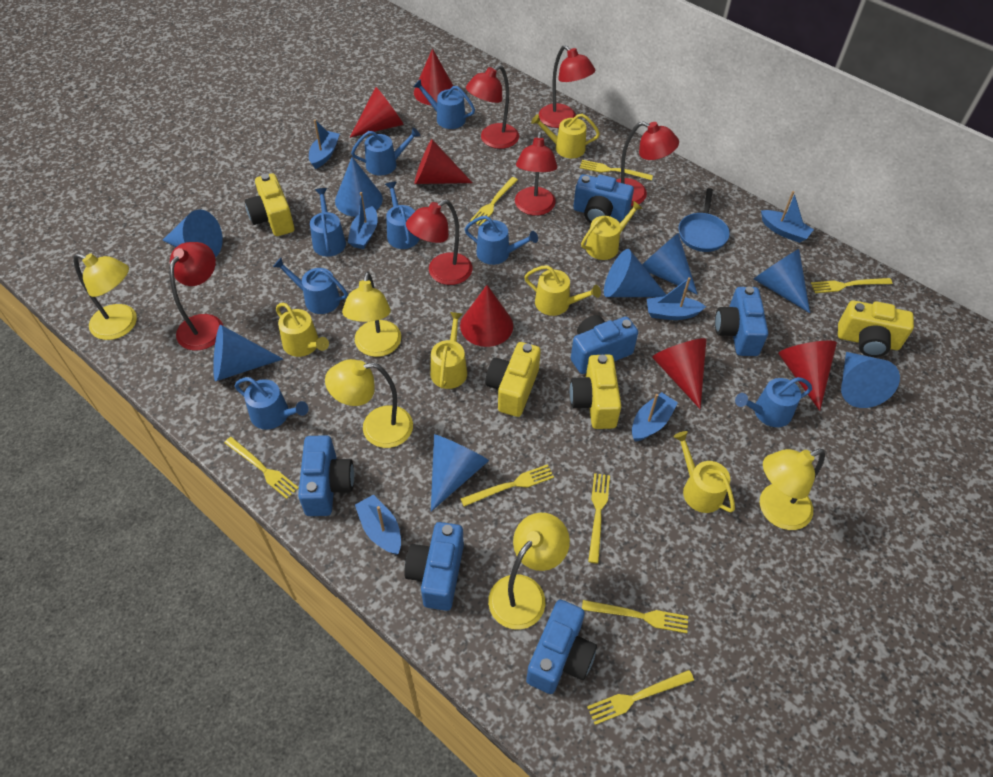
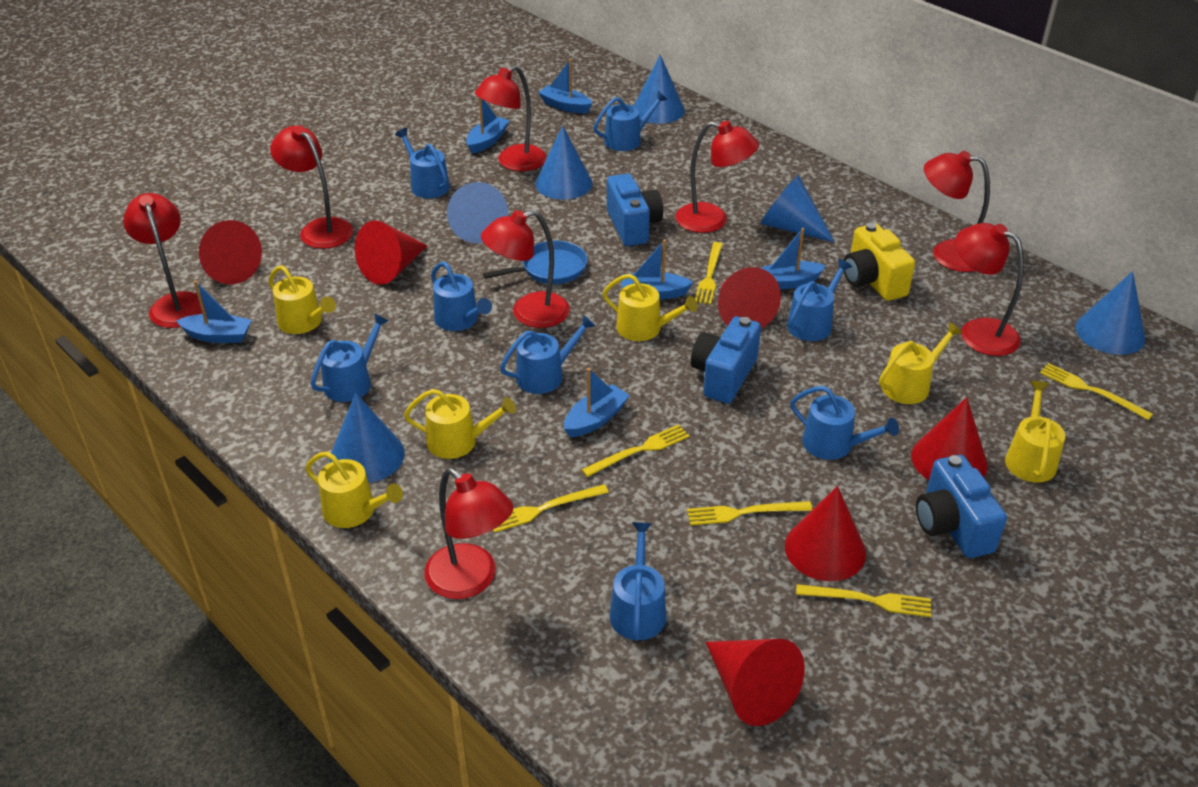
blue camera: 6 -> 3
blue cone: 8 -> 6
red lamp: 6 -> 8
yellow camera: 4 -> 1
yellow fork: 8 -> 6
yellow lamp: 5 -> 0

